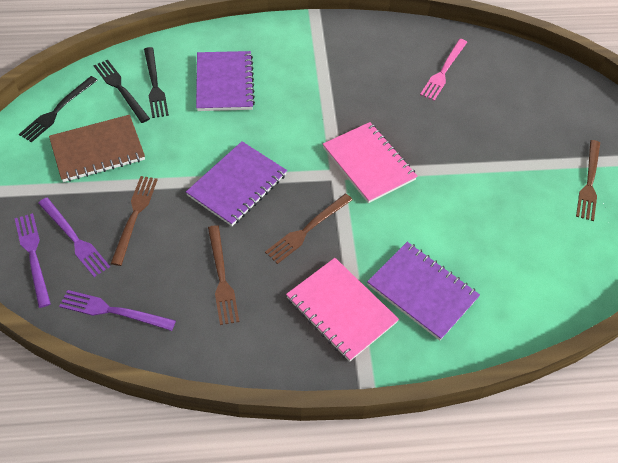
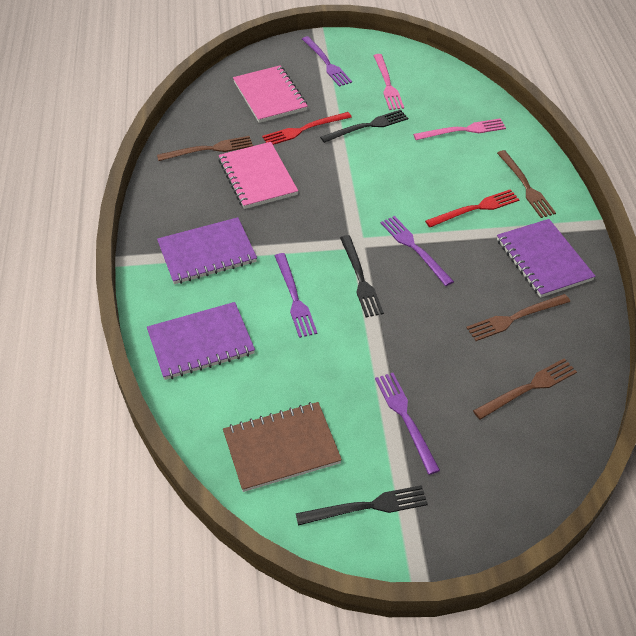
pink fork: 1 -> 2
purple fork: 3 -> 4
red fork: 0 -> 2

